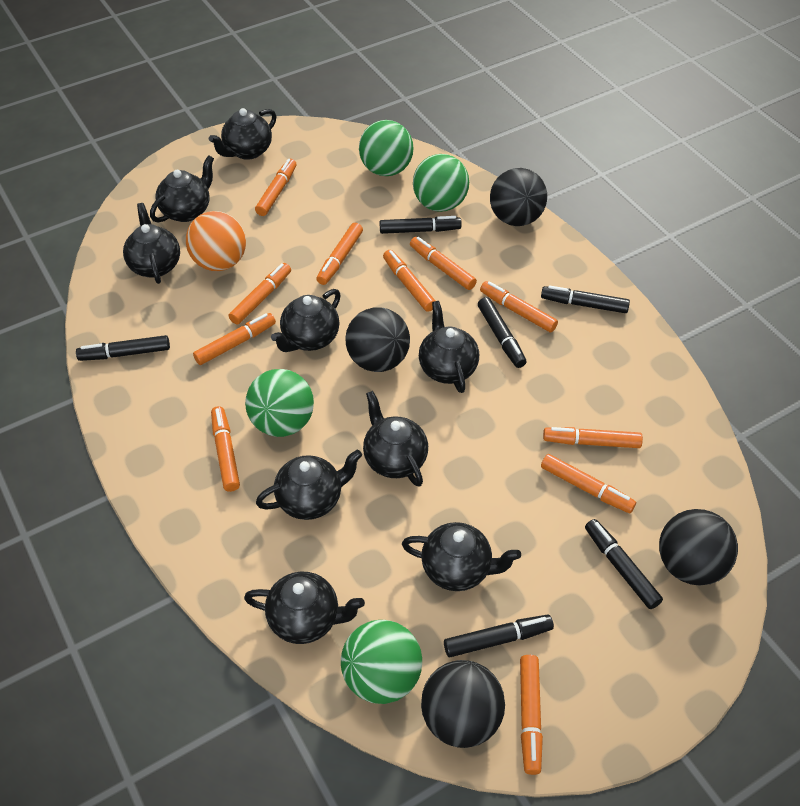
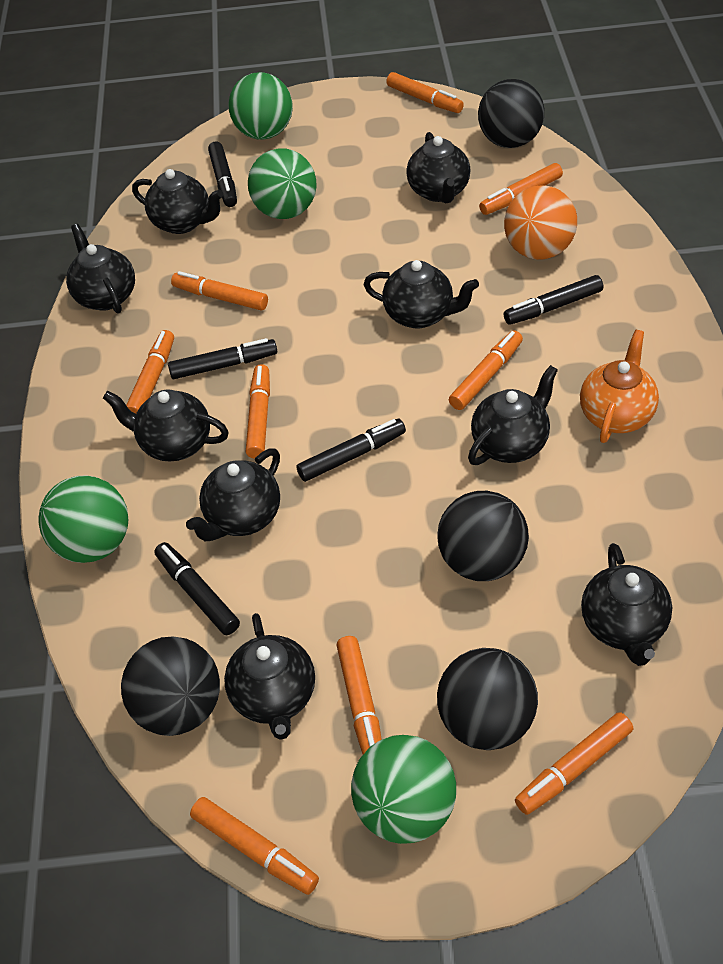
black marker: 6 -> 5
orange marker: 11 -> 9
orange teapot: 0 -> 1

